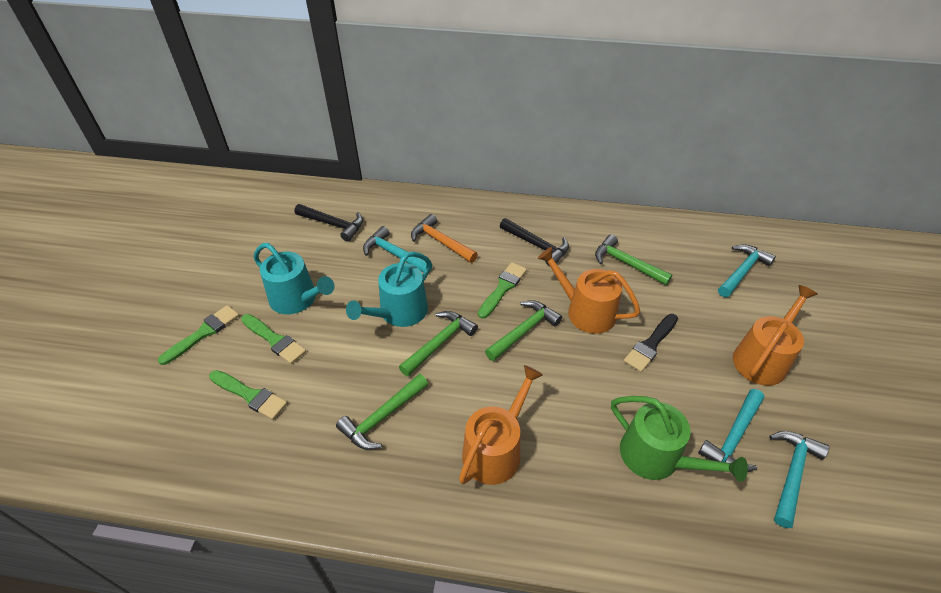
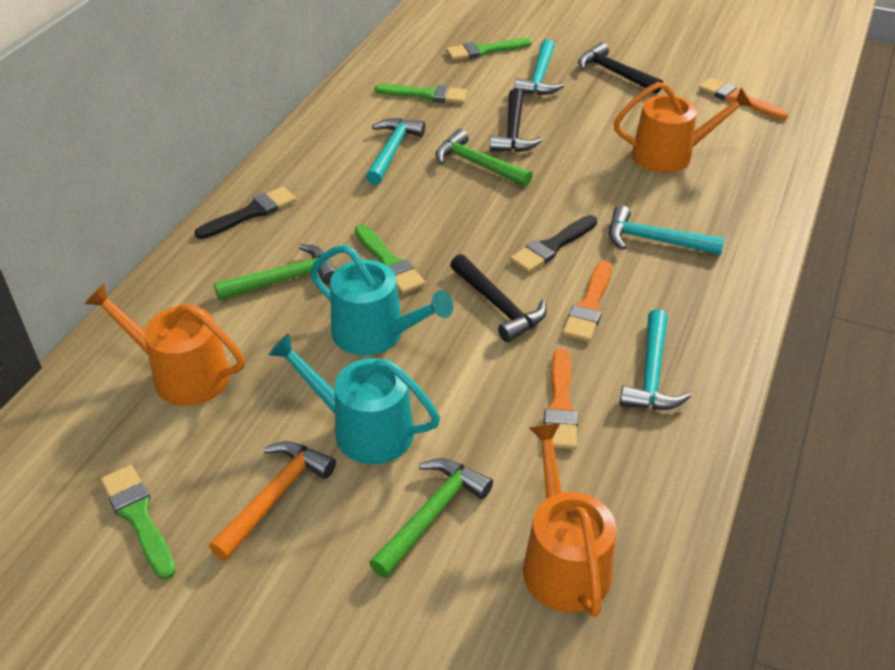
black brush: 1 -> 2
black hammer: 2 -> 3
green hammer: 4 -> 3
green watering can: 1 -> 0
orange brush: 0 -> 3

